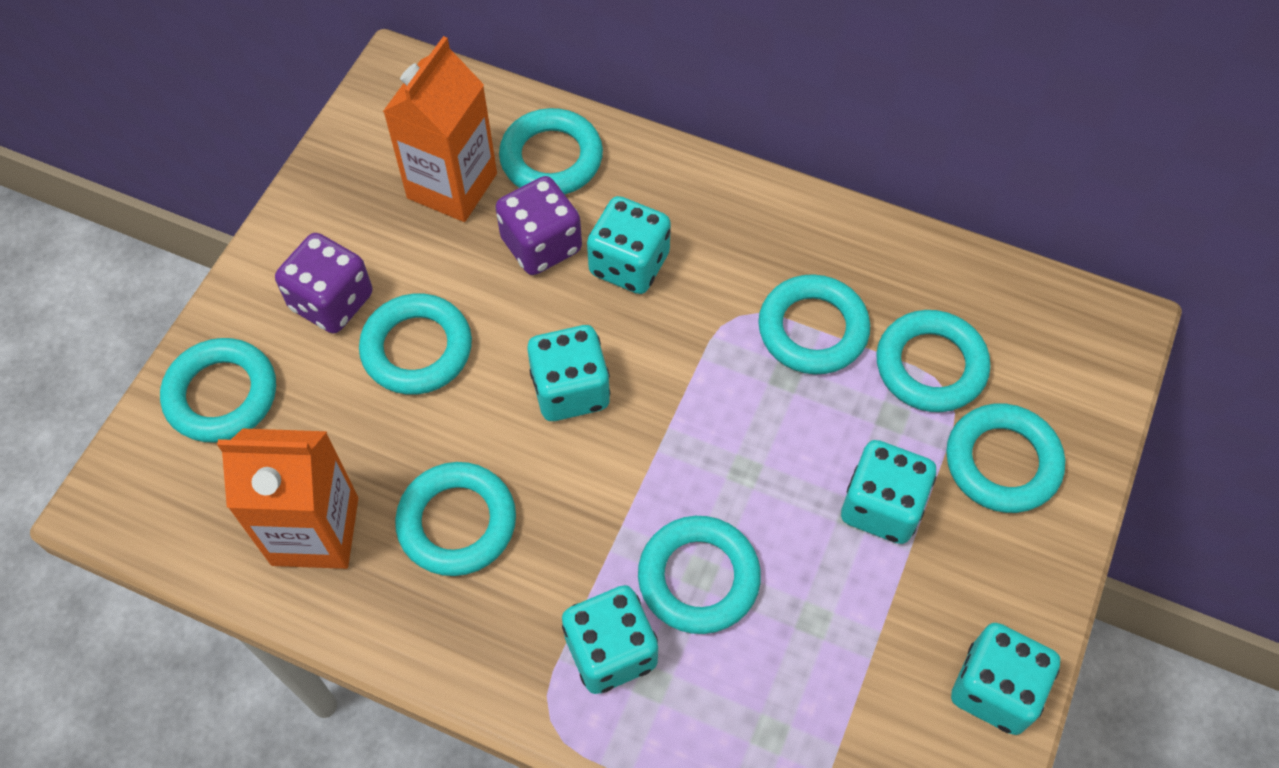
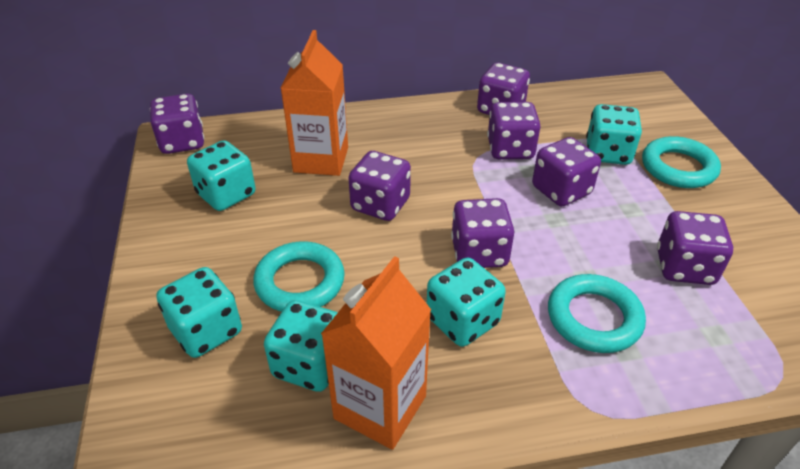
purple dice: 2 -> 7
turquoise ring: 8 -> 3

